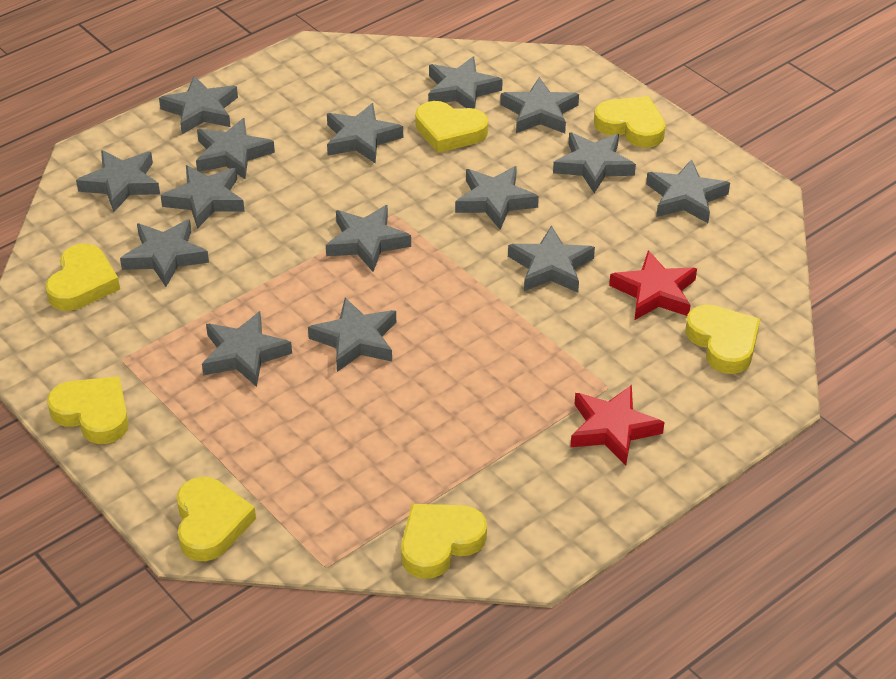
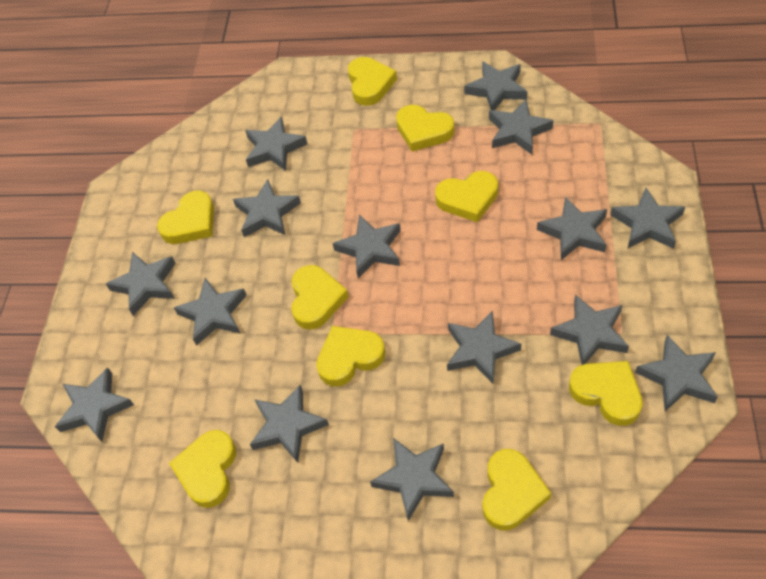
red star: 2 -> 0
yellow heart: 7 -> 9

